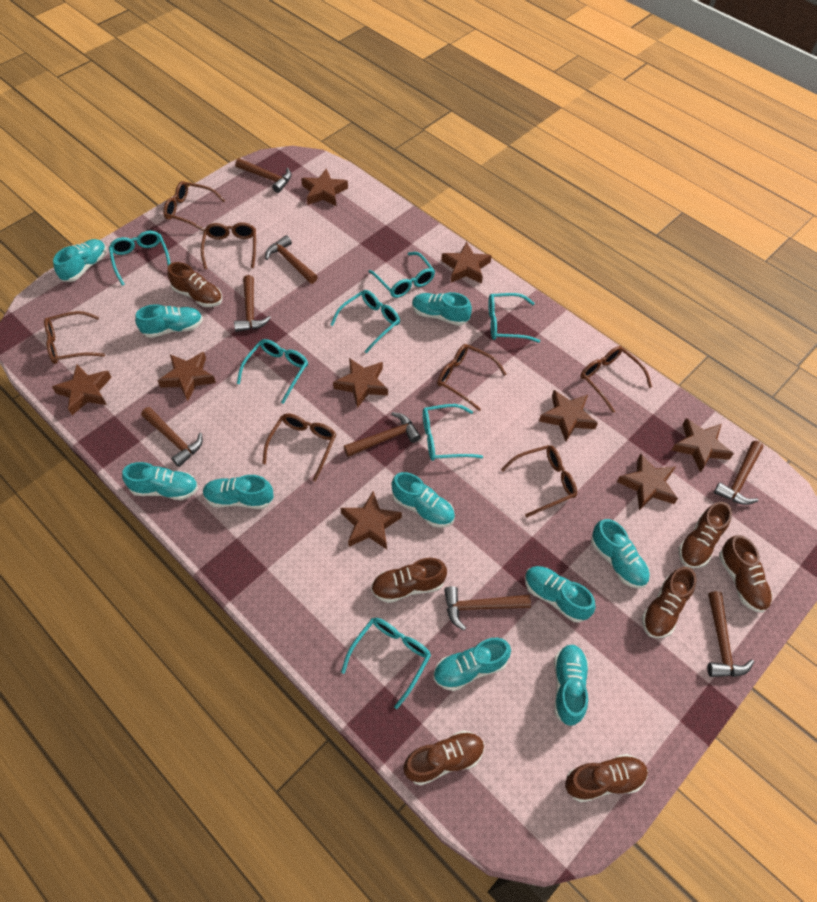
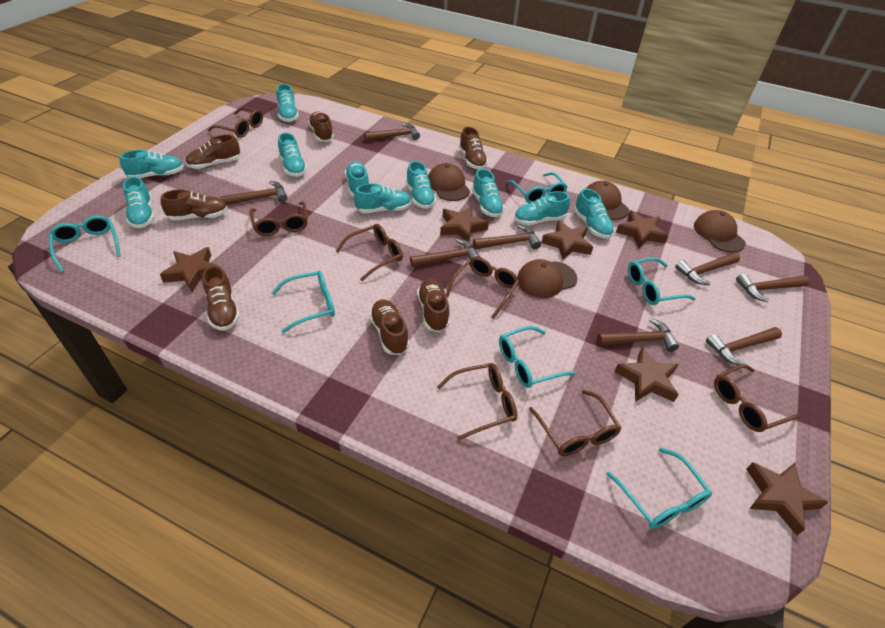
brown cap: 0 -> 4
brown star: 9 -> 6
turquoise glasses: 7 -> 6

